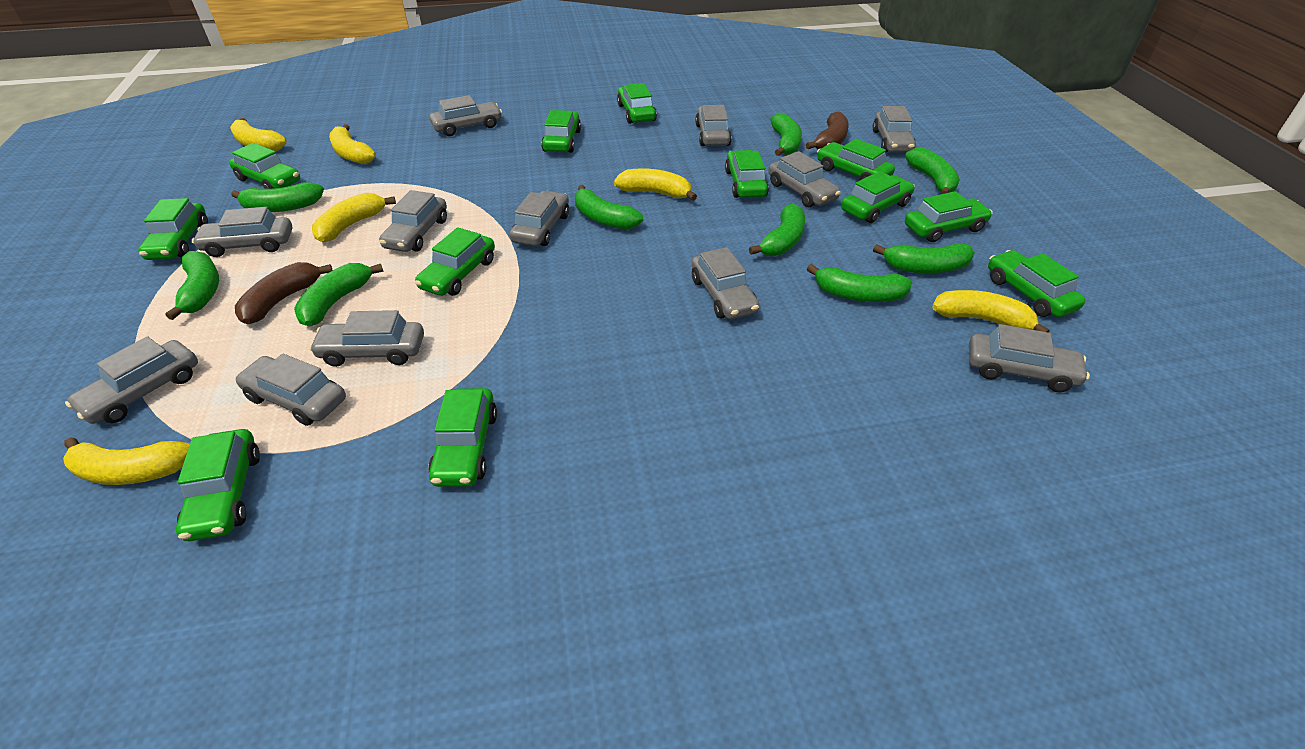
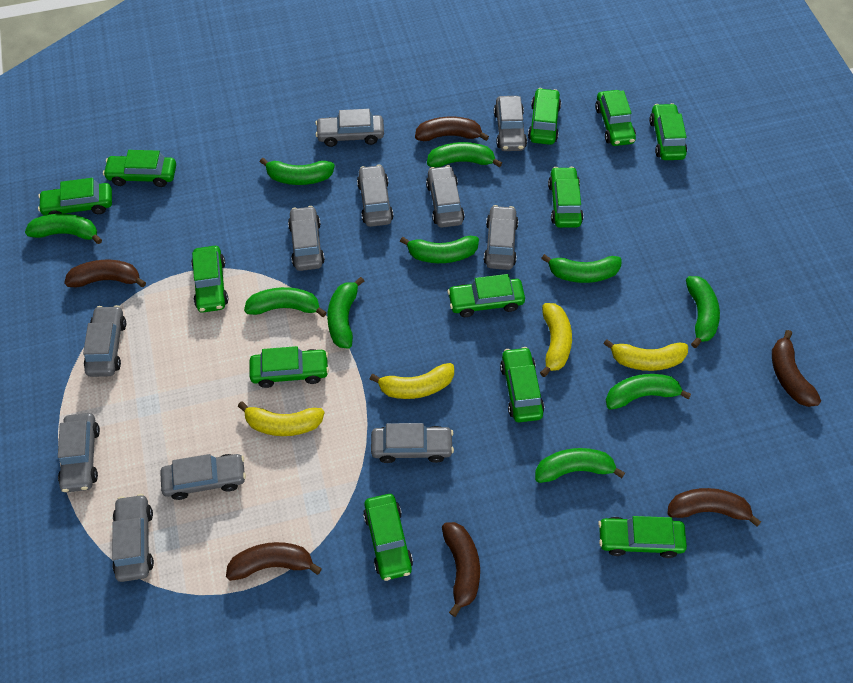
brown banana: 2 -> 6
green banana: 9 -> 10
grey car: 12 -> 11
yellow banana: 6 -> 4

